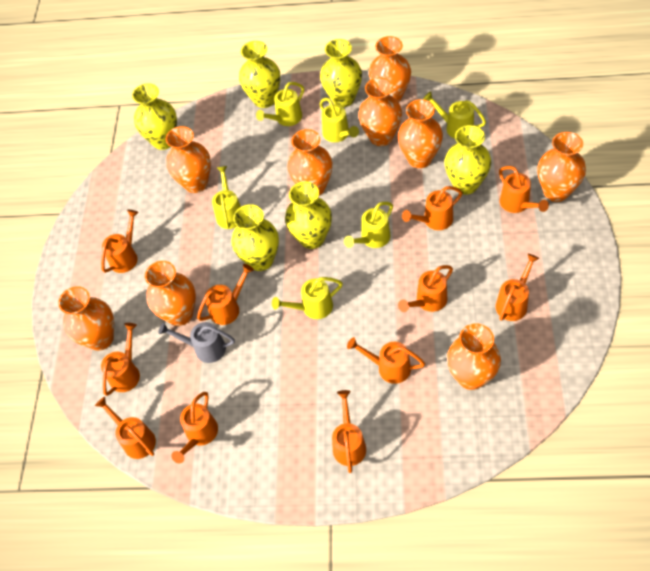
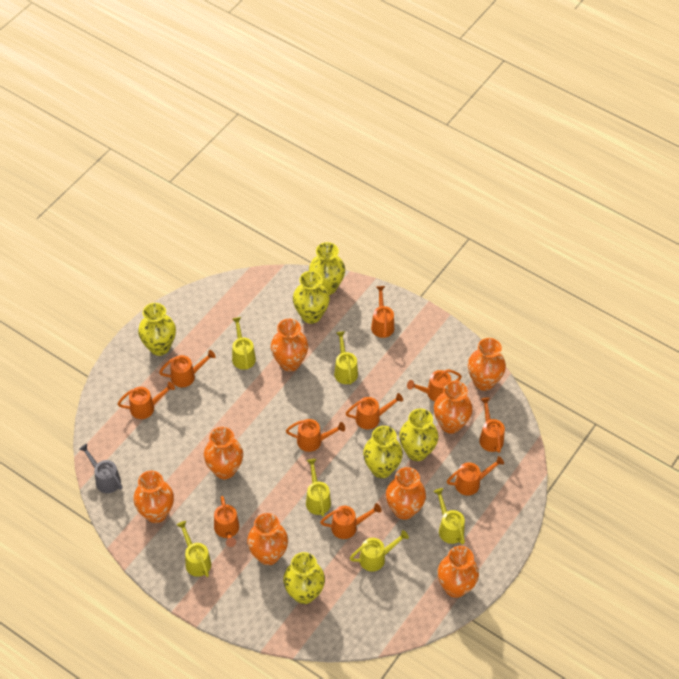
orange vase: 9 -> 8
orange watering can: 11 -> 10

